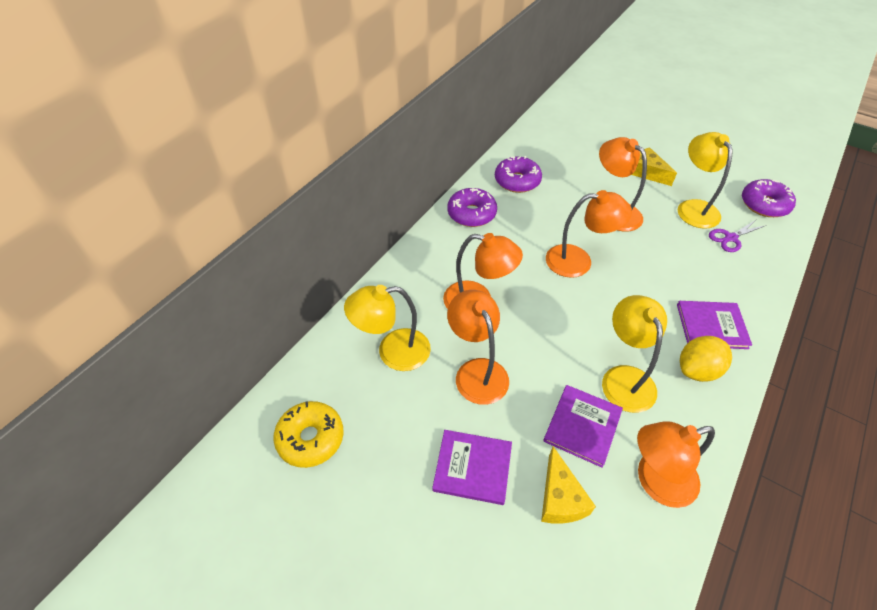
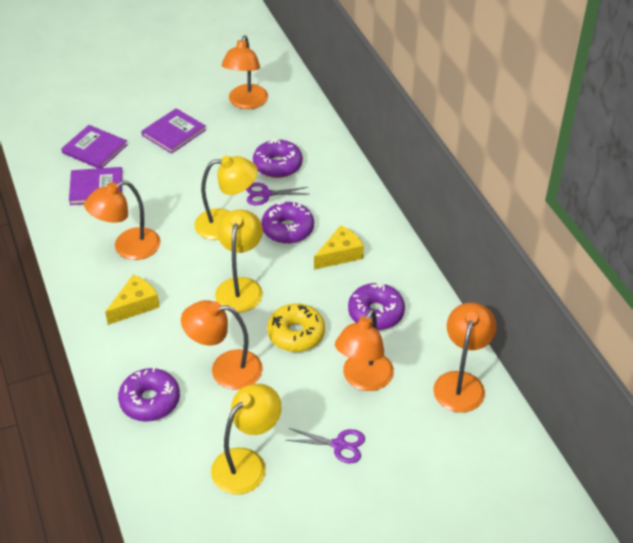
purple donut: 3 -> 4
purple scissors: 1 -> 2
yellow lemon: 1 -> 0

